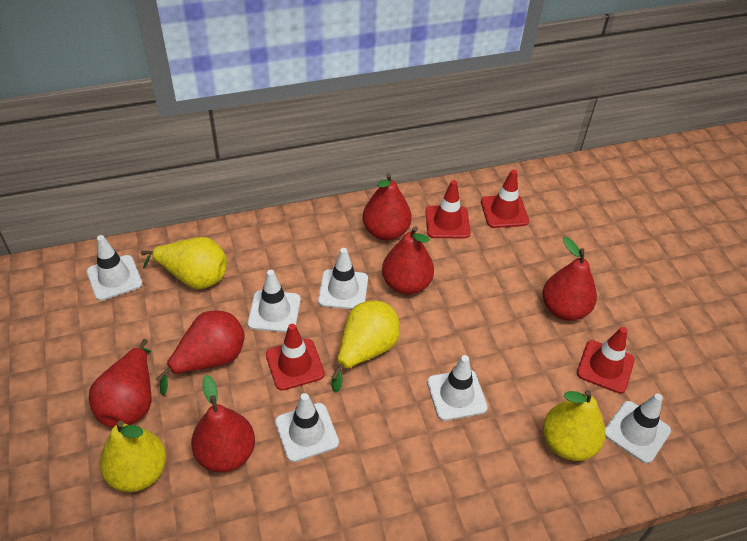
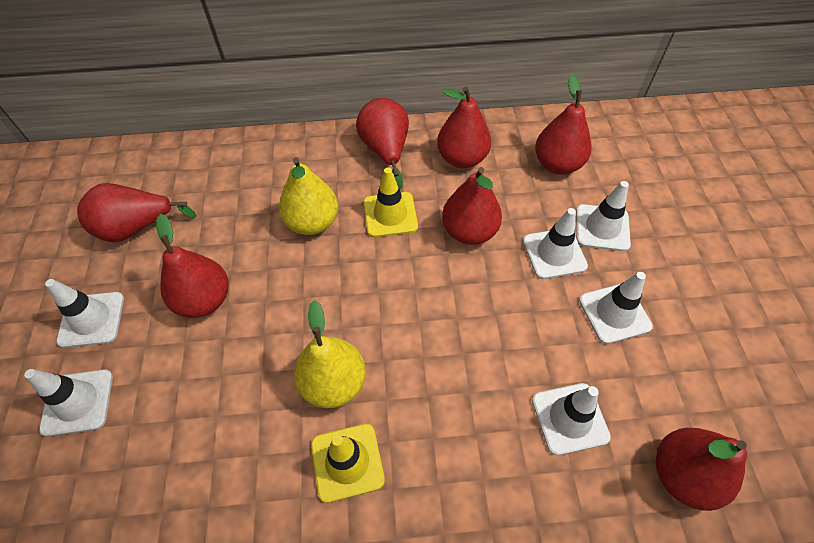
red pear: 6 -> 7
red traffic cone: 4 -> 0
yellow pear: 4 -> 2
yellow traffic cone: 0 -> 2

